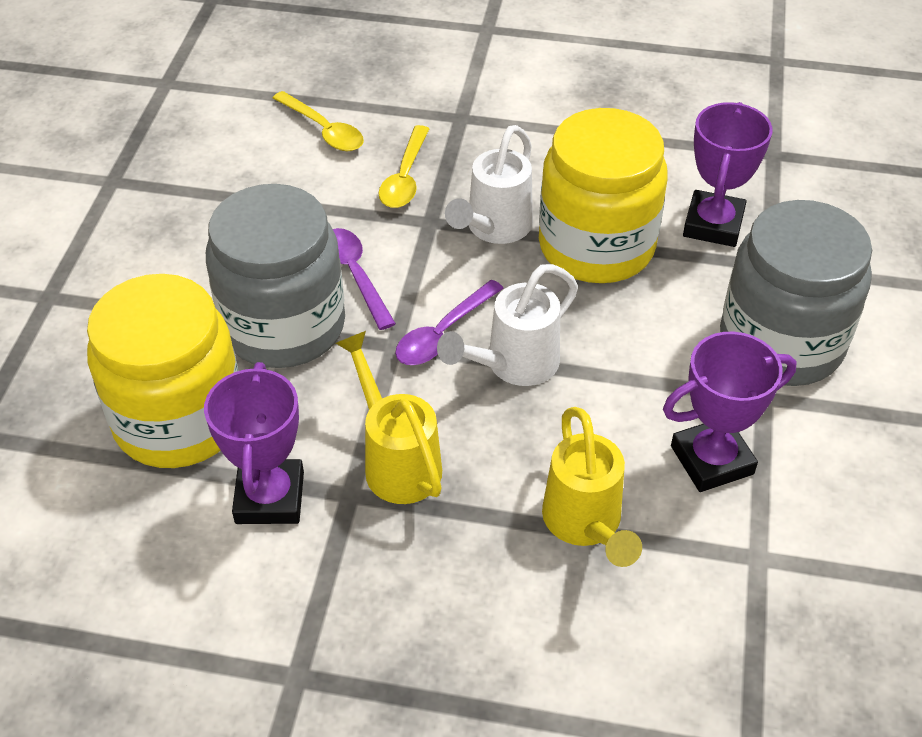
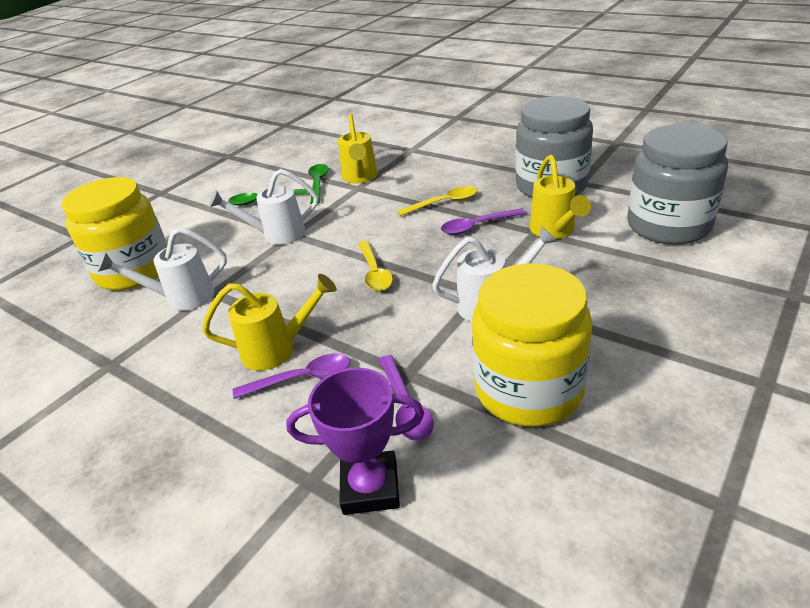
green spoon: 0 -> 2
purple spoon: 2 -> 3
purple trophy: 3 -> 1
white watering can: 2 -> 3
yellow watering can: 2 -> 3

